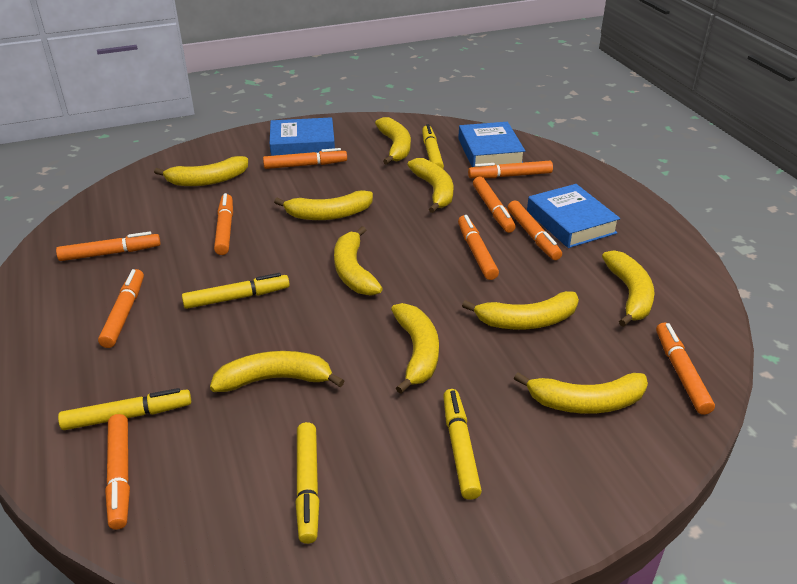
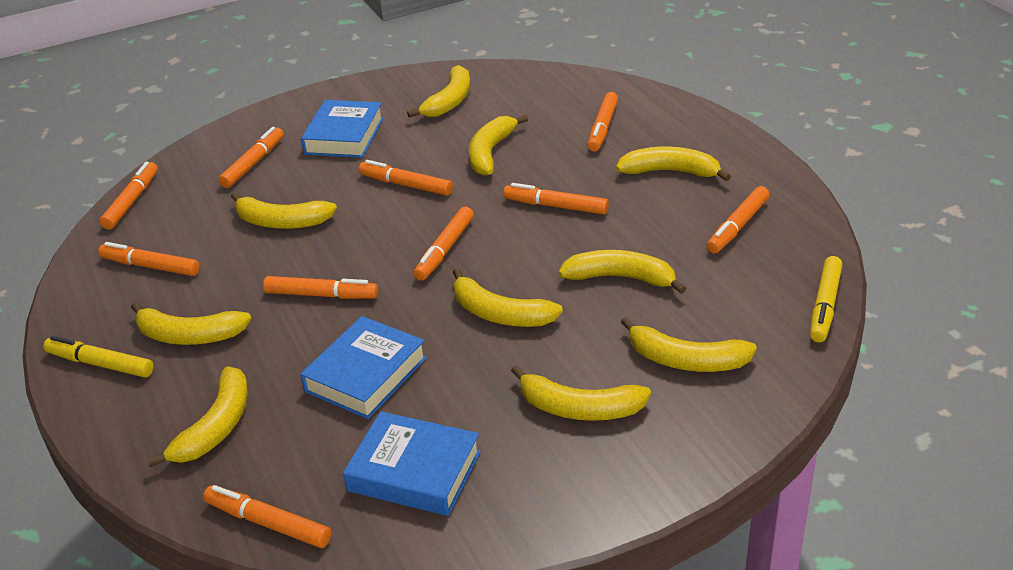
yellow marker: 5 -> 2

